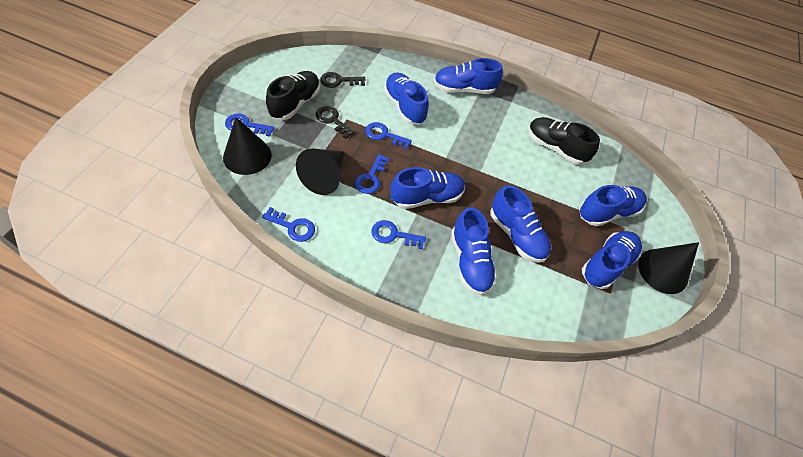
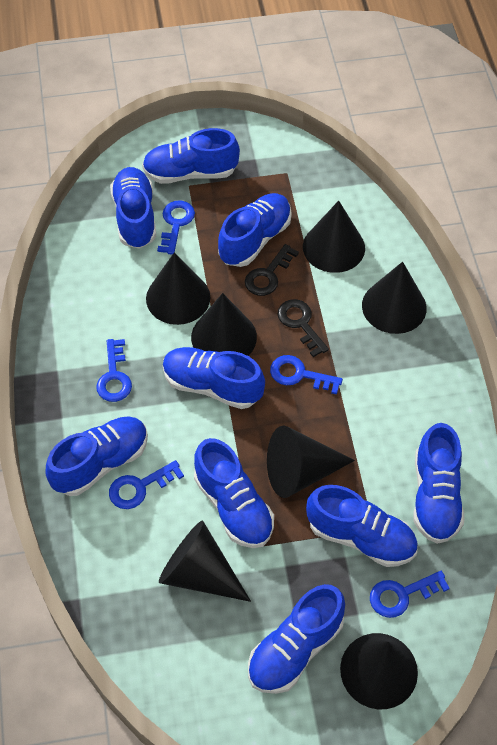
black cone: 3 -> 7
black shoe: 2 -> 0
blue shoe: 7 -> 9

